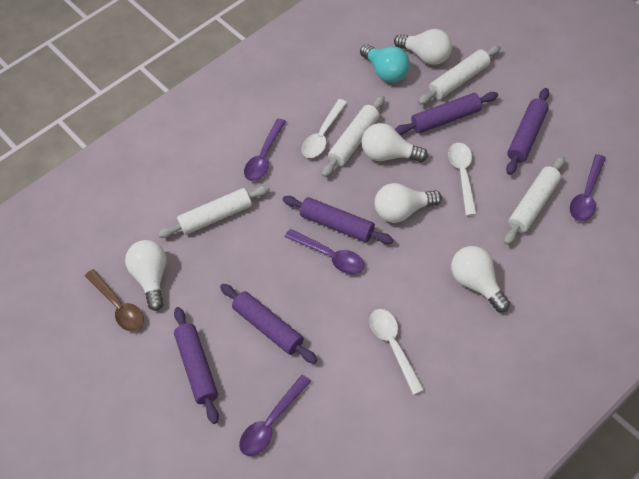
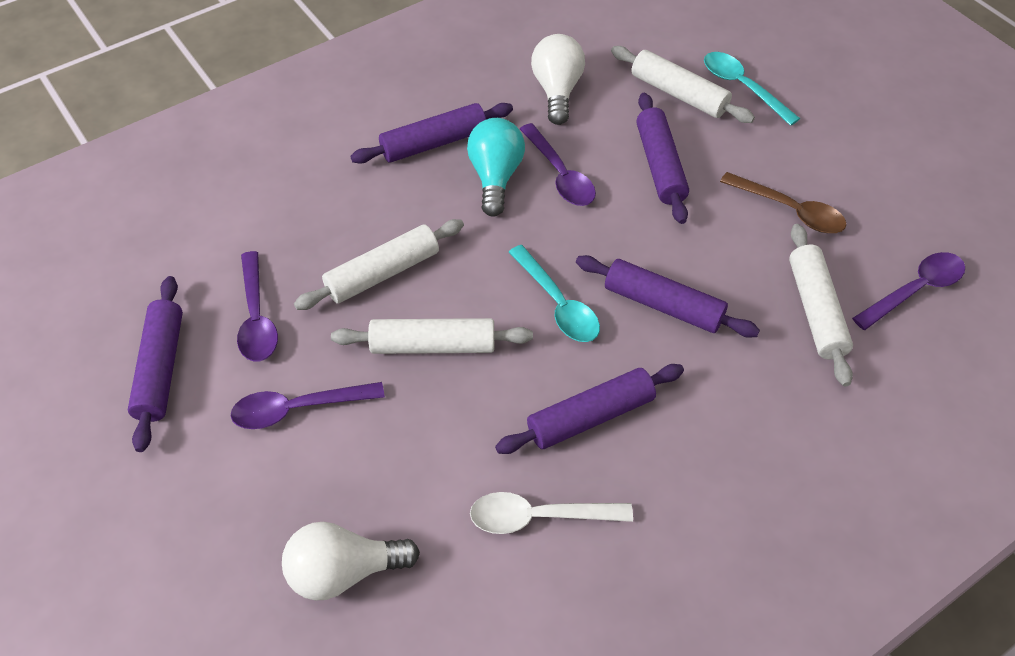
turquoise spoon: 0 -> 2
white light bulb: 5 -> 2
white spoon: 3 -> 1

